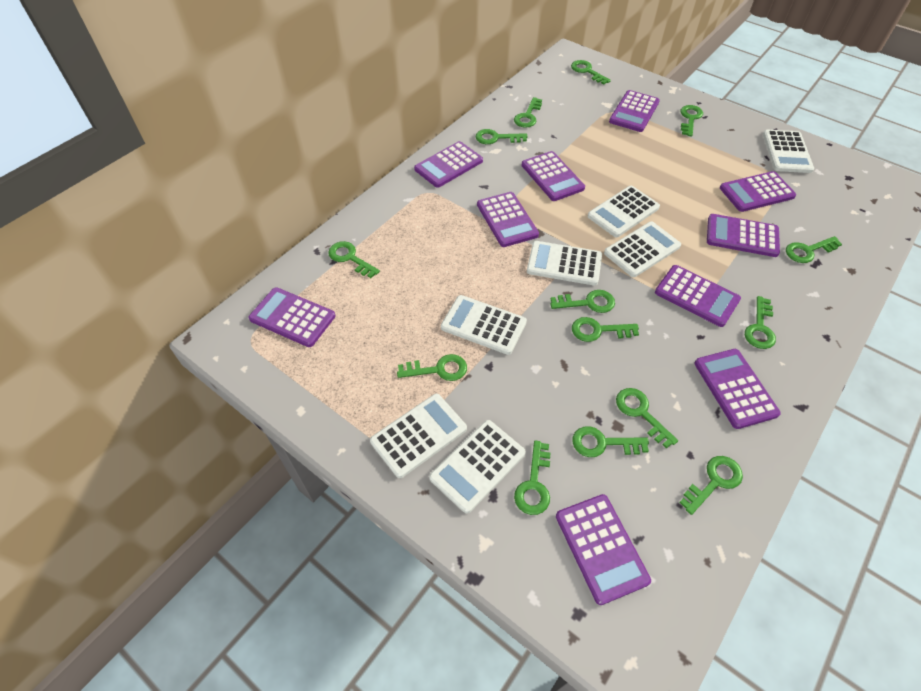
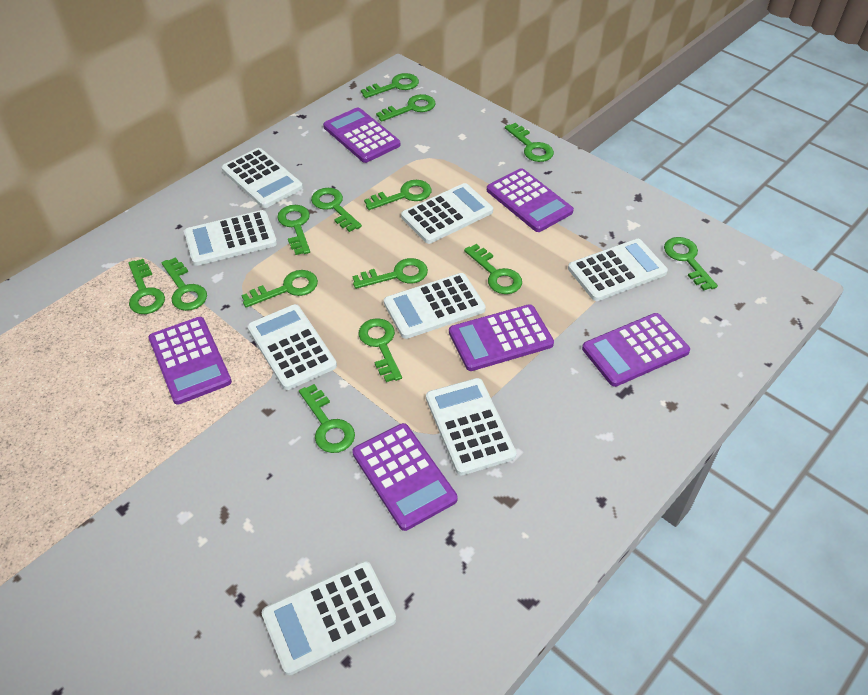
purple calculator: 10 -> 6
white calculator: 7 -> 8

